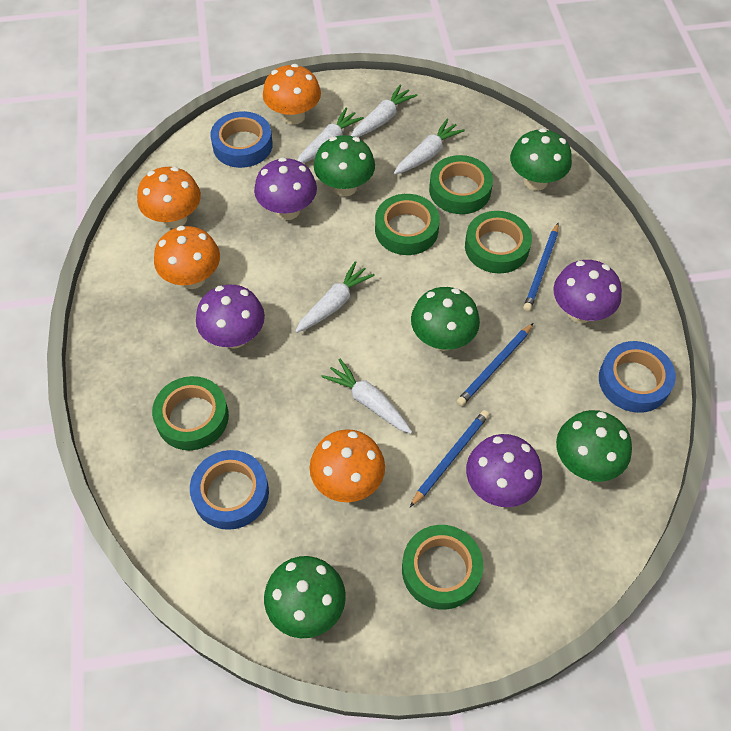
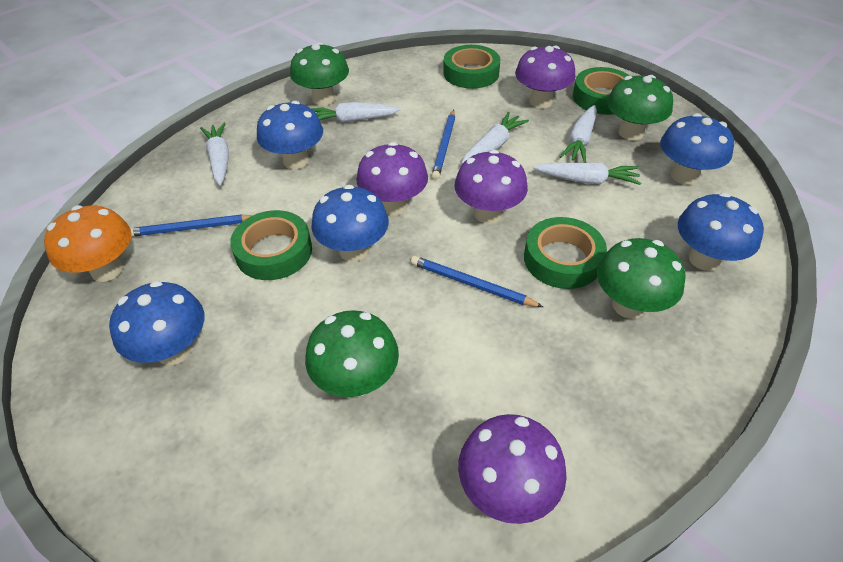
blue mushroom: 0 -> 5
blue tape: 3 -> 0
green mushroom: 5 -> 4
green tape: 5 -> 4
orange mushroom: 4 -> 1

